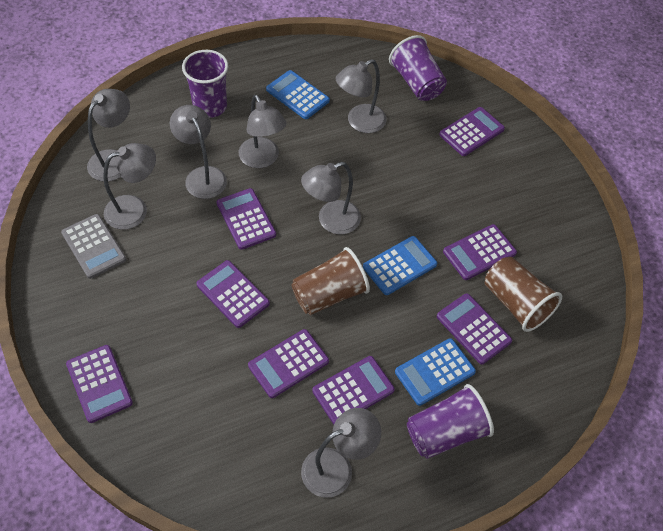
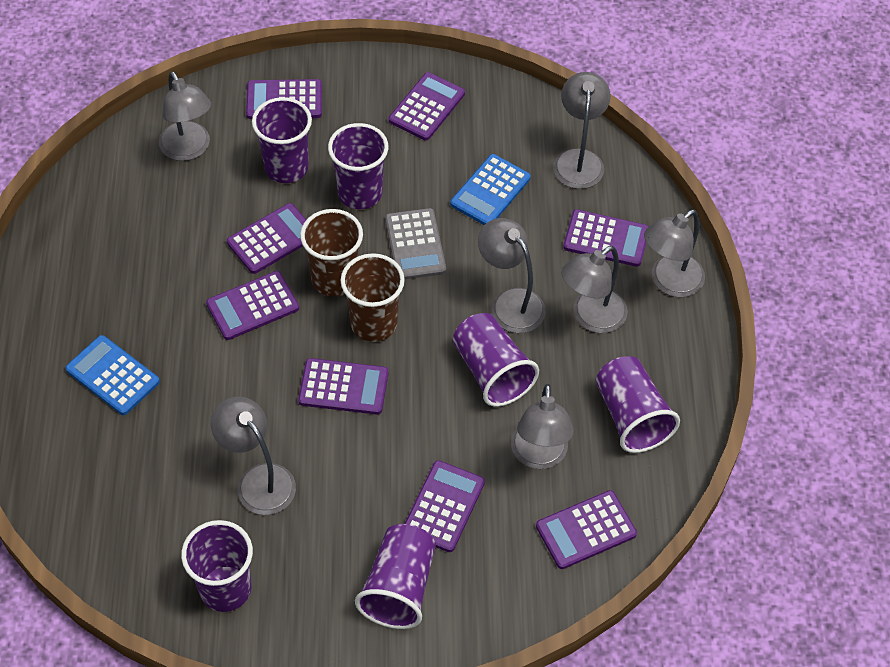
blue calculator: 3 -> 2
purple cup: 3 -> 6

